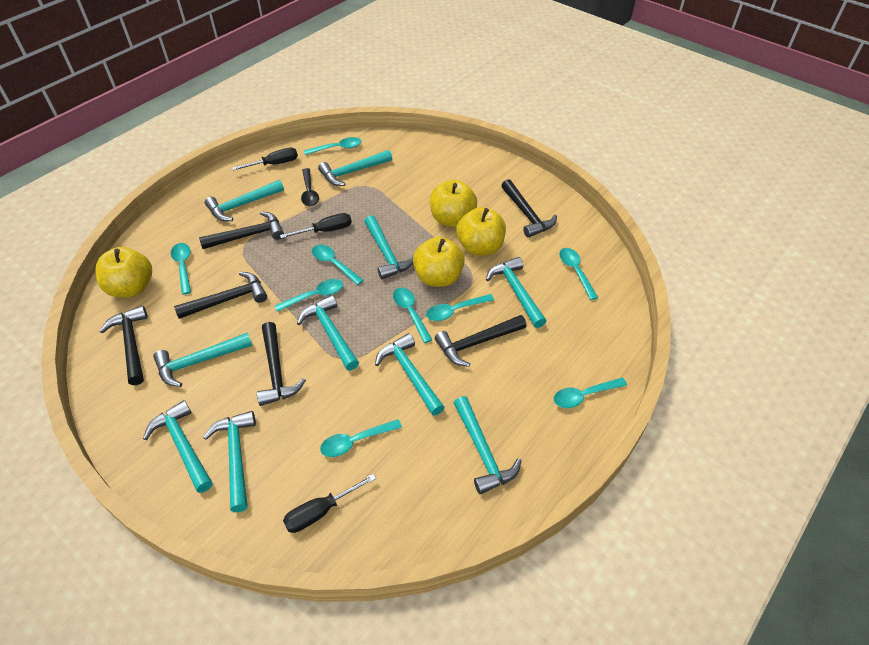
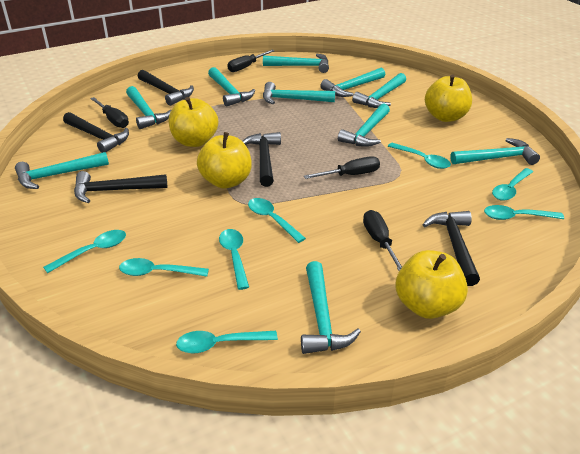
black hammer: 6 -> 5
black screwdriver: 3 -> 4
black spoon: 1 -> 0
turquoise spoon: 9 -> 8

